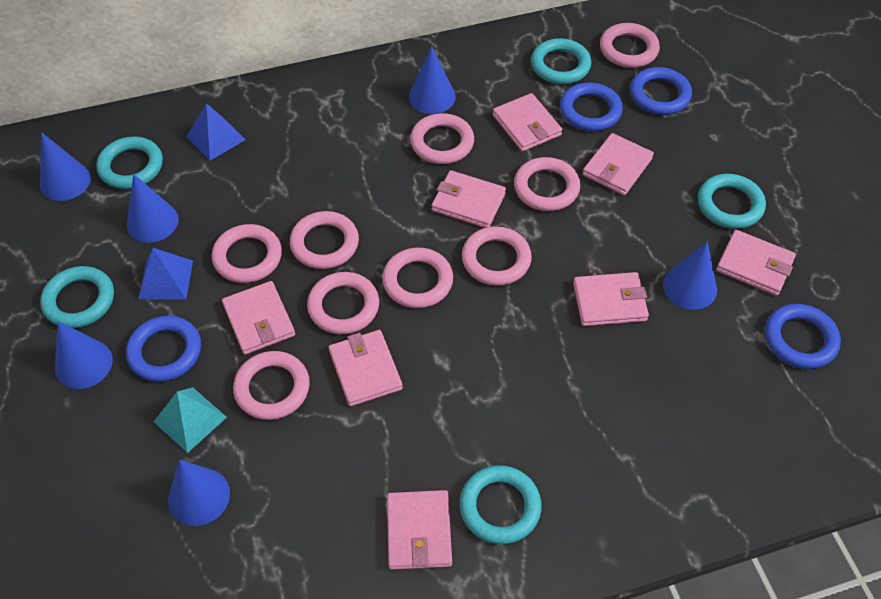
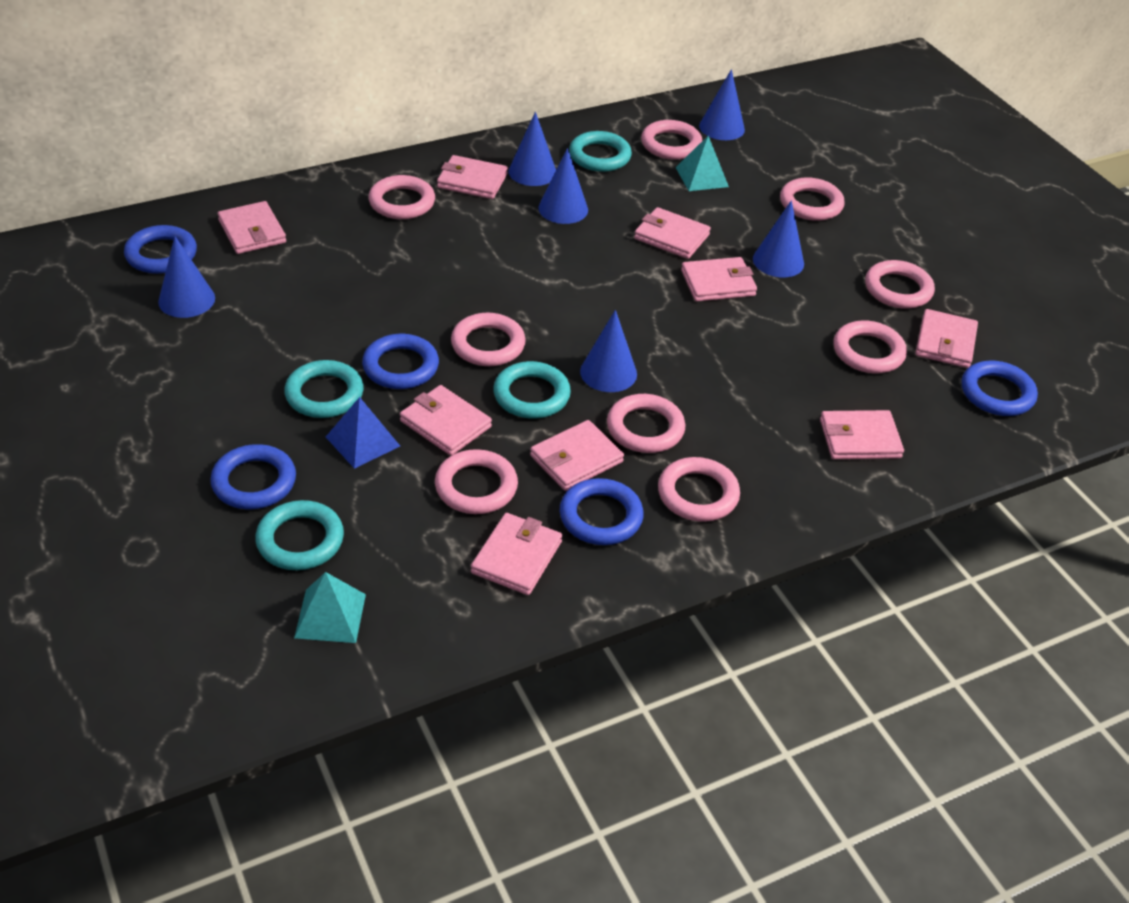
blue pyramid: 2 -> 1
blue ring: 4 -> 5
pink wallet: 8 -> 9
turquoise pyramid: 1 -> 2
turquoise ring: 5 -> 4

